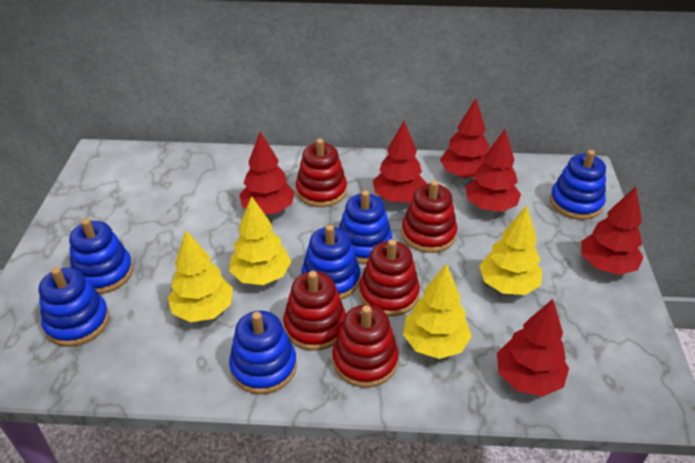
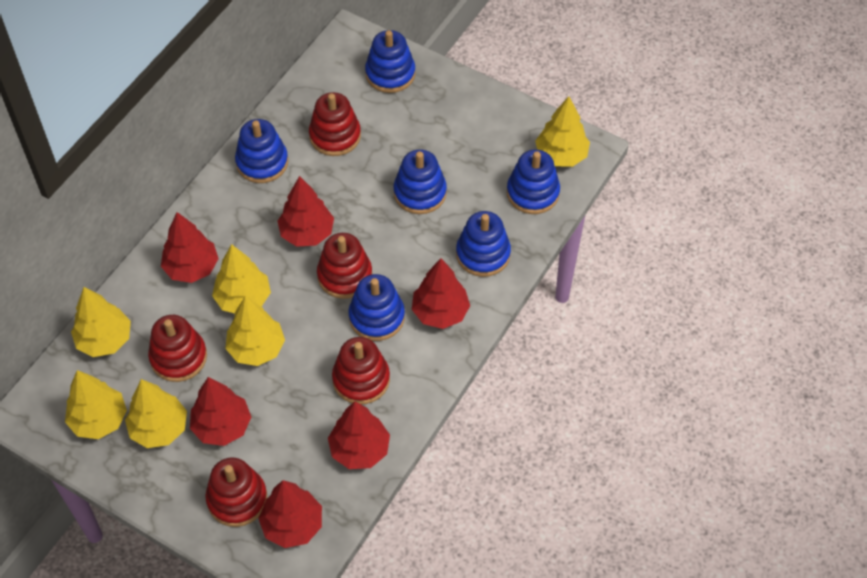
yellow tree: 4 -> 6

